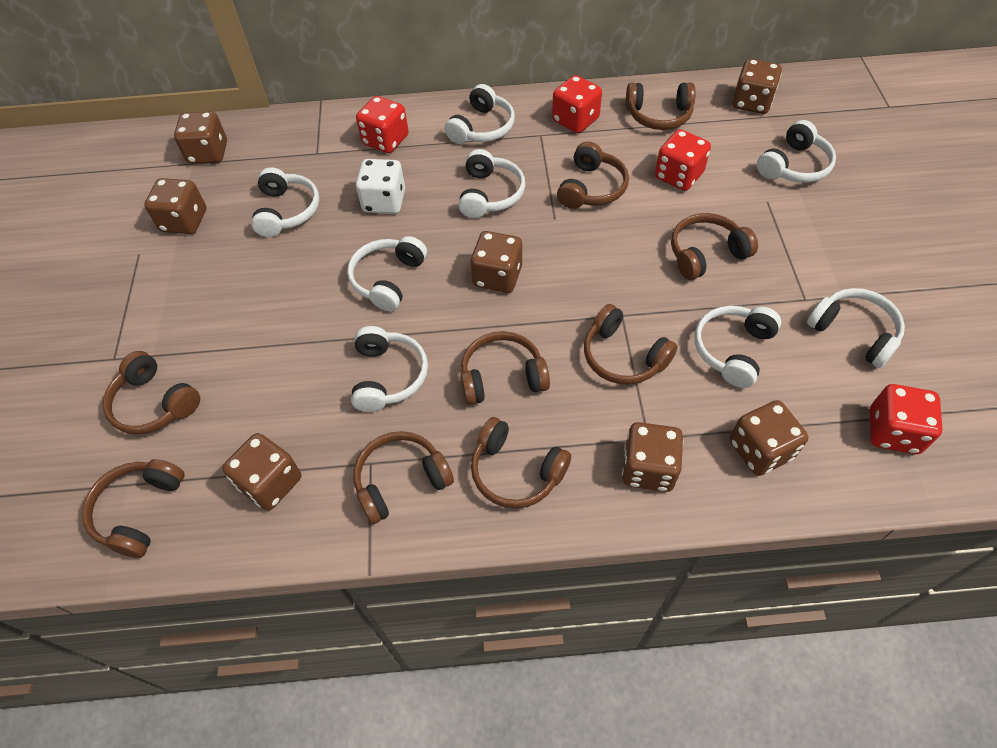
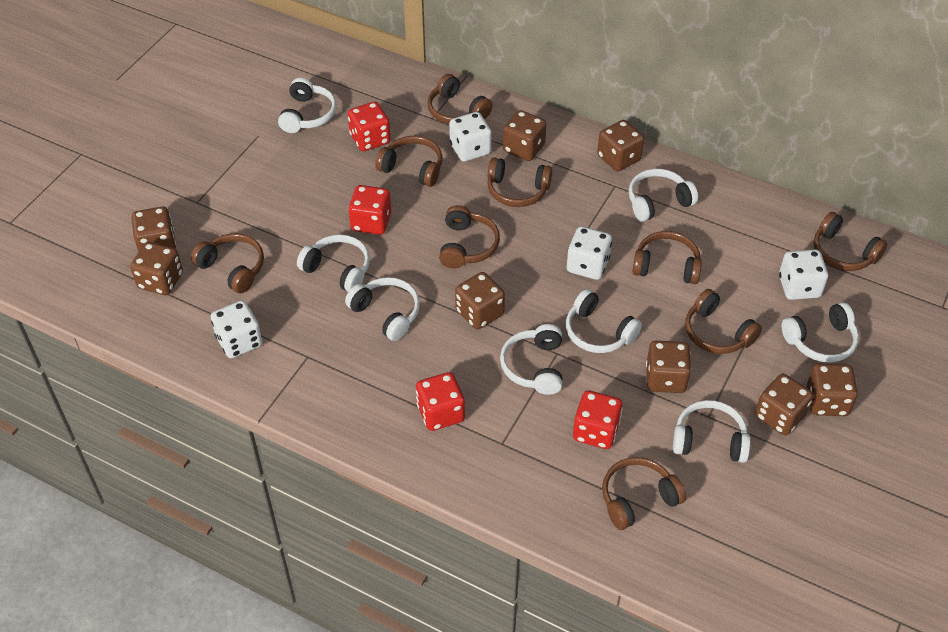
brown dice: 7 -> 8
white dice: 1 -> 4

